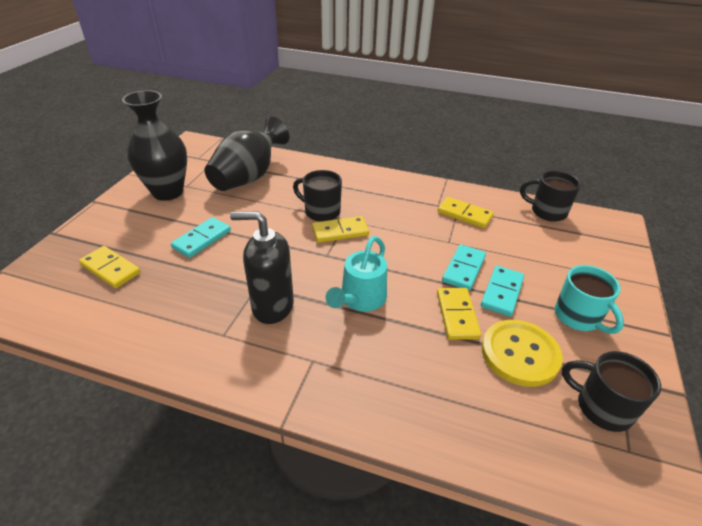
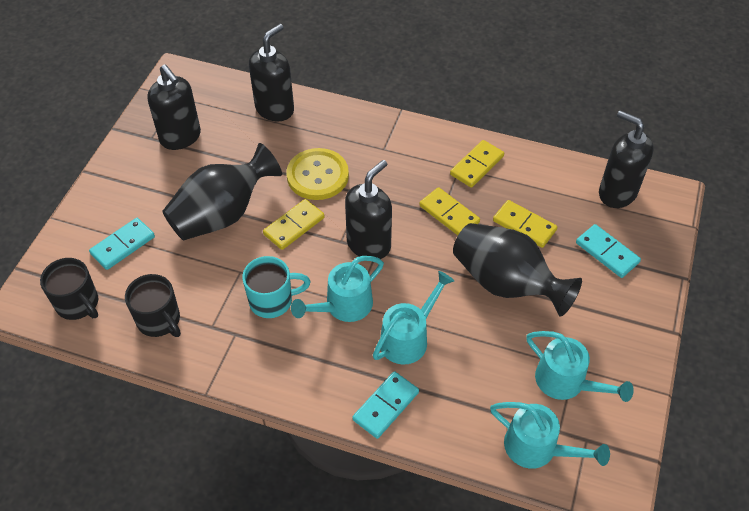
black mug: 3 -> 2
black soap dispenser: 1 -> 4
turquoise watering can: 1 -> 4

